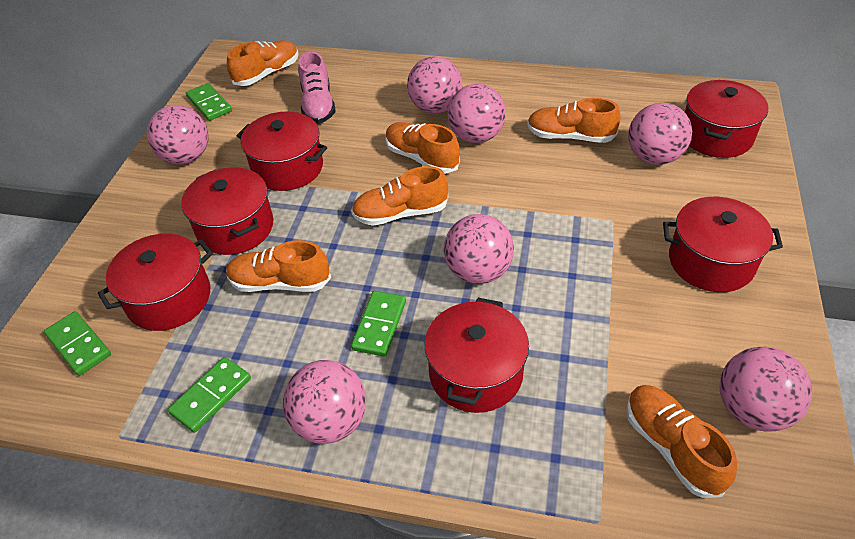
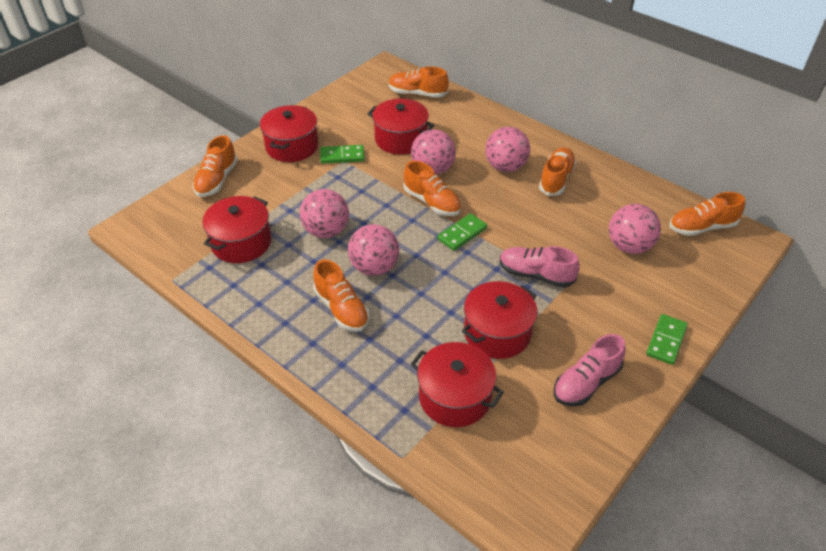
green domino: 4 -> 3
pink ball: 7 -> 5
pink shoe: 1 -> 2
red pot: 6 -> 5

